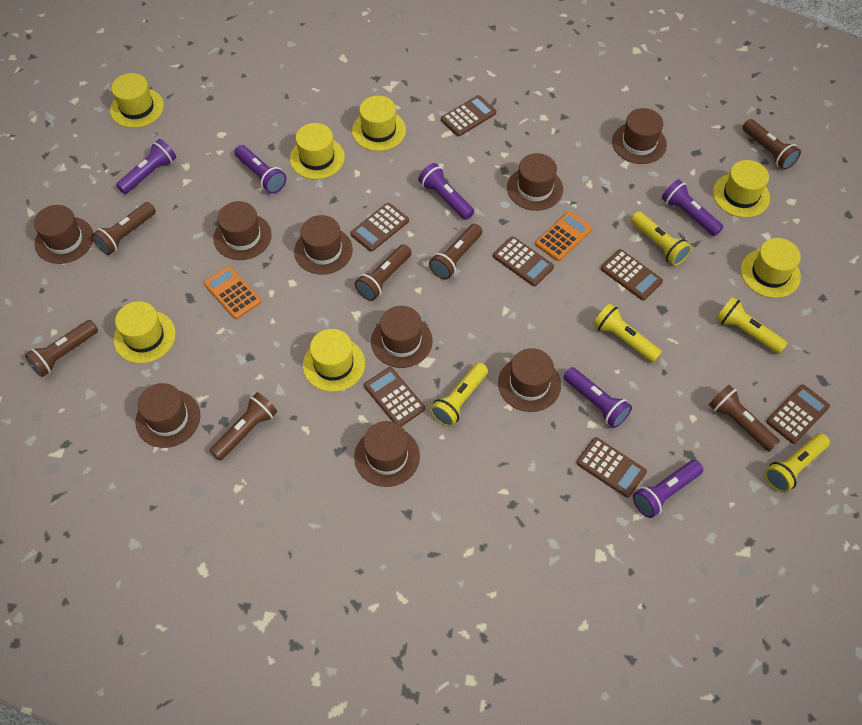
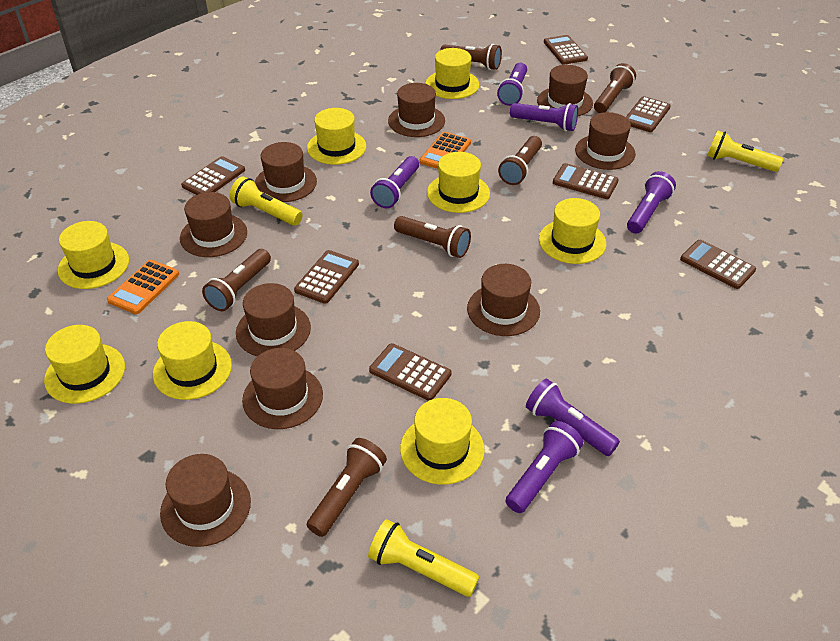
brown flashlight: 7 -> 6
yellow flashlight: 5 -> 3
yellow hat: 7 -> 8

